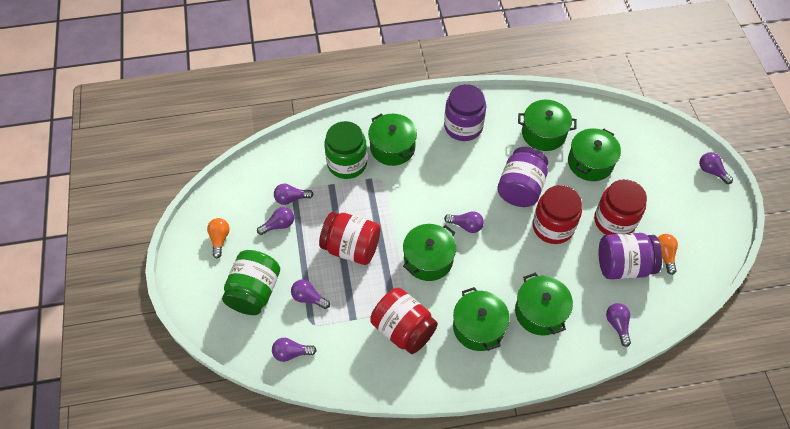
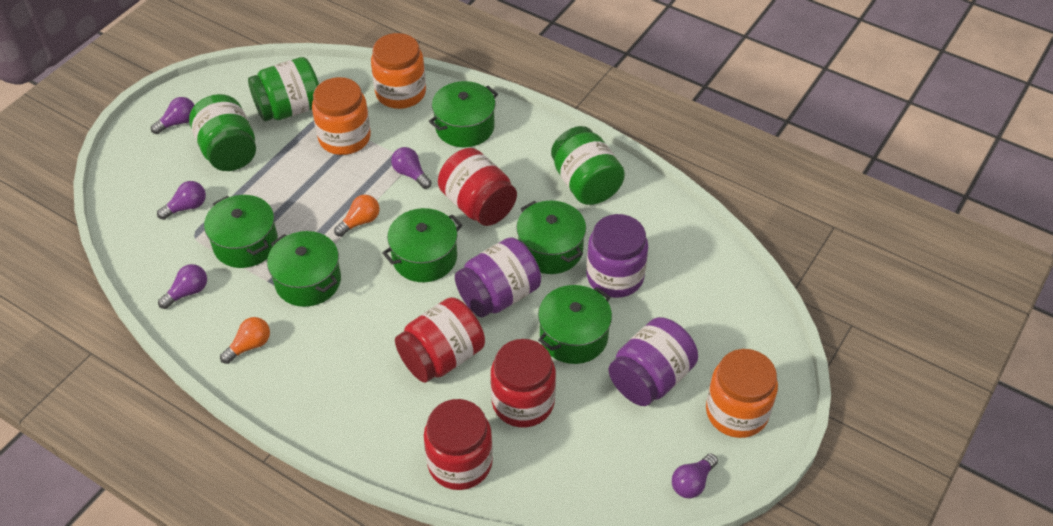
green jar: 2 -> 3
orange jar: 0 -> 3
purple light bulb: 7 -> 5

